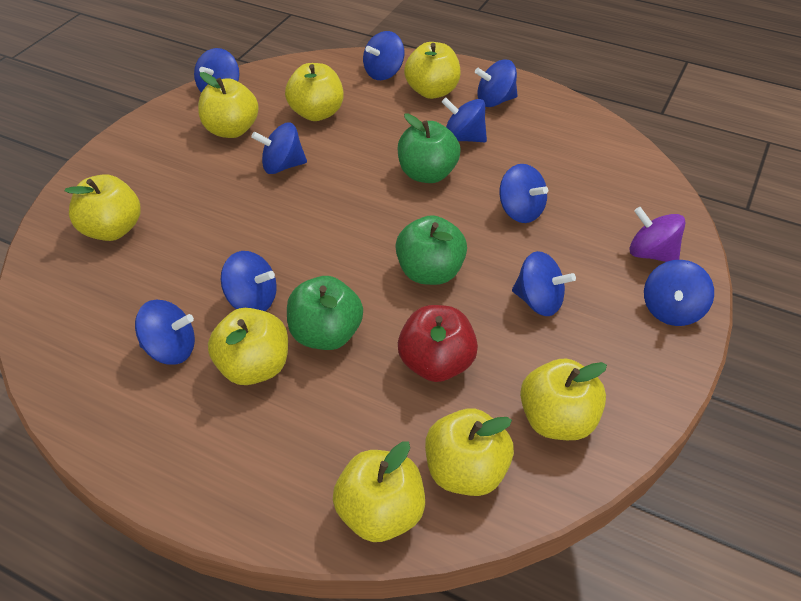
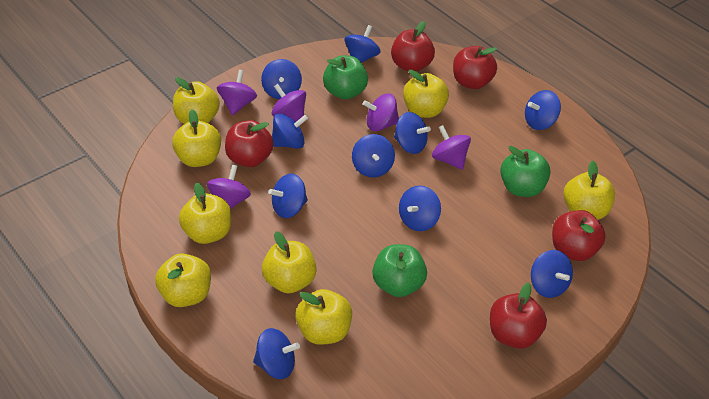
purple spinning top: 1 -> 5
red apple: 1 -> 5

